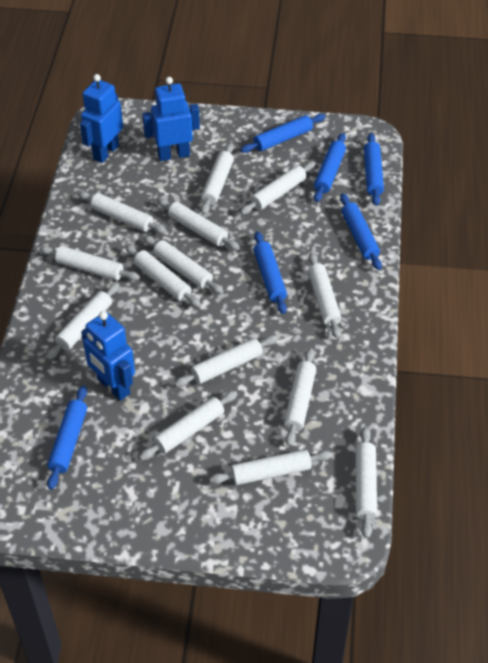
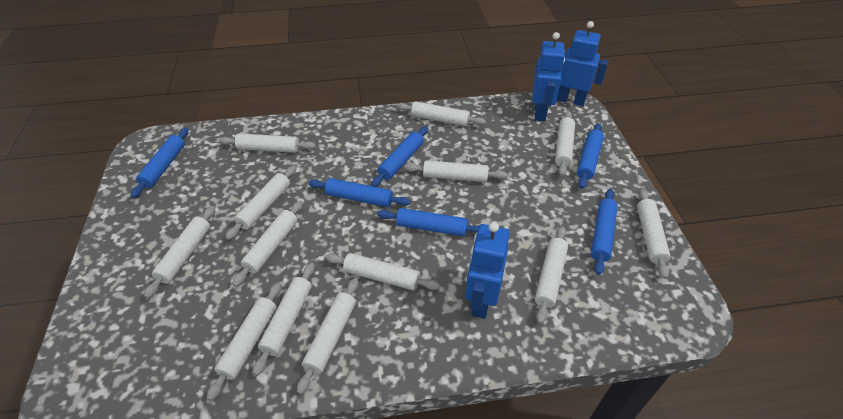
white rolling pin: 14 -> 13

